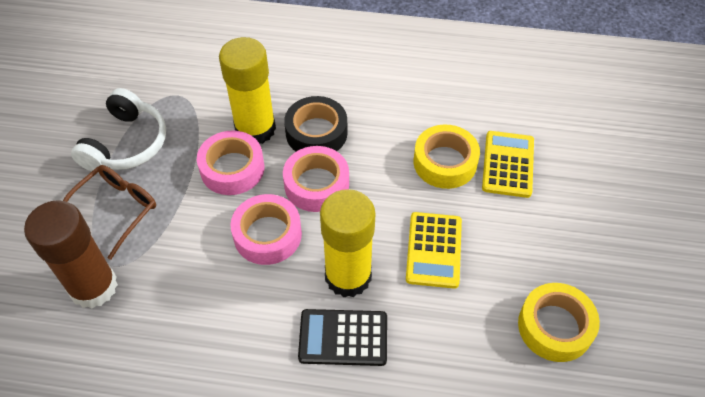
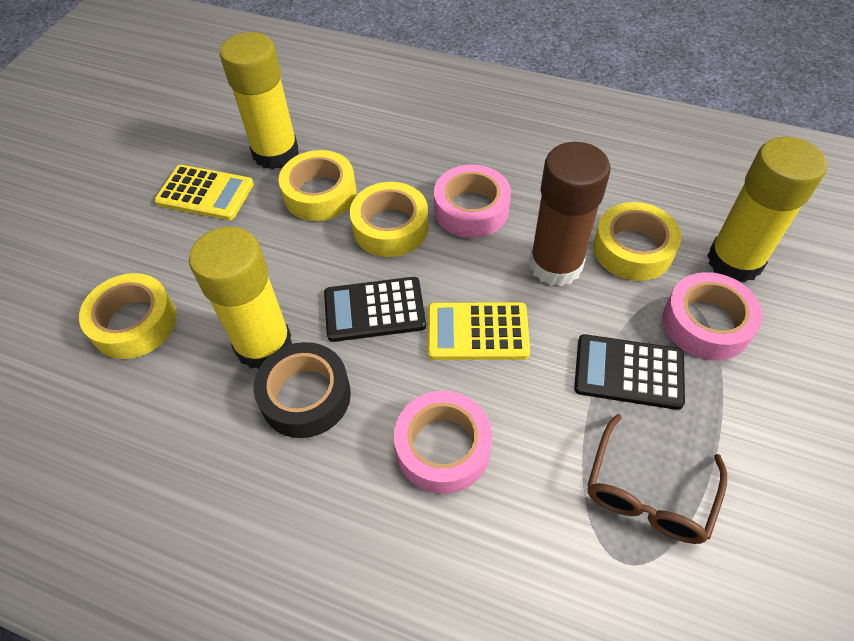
black calculator: 1 -> 2
white headphones: 1 -> 0
yellow glue stick: 2 -> 3
yellow tape: 2 -> 4

